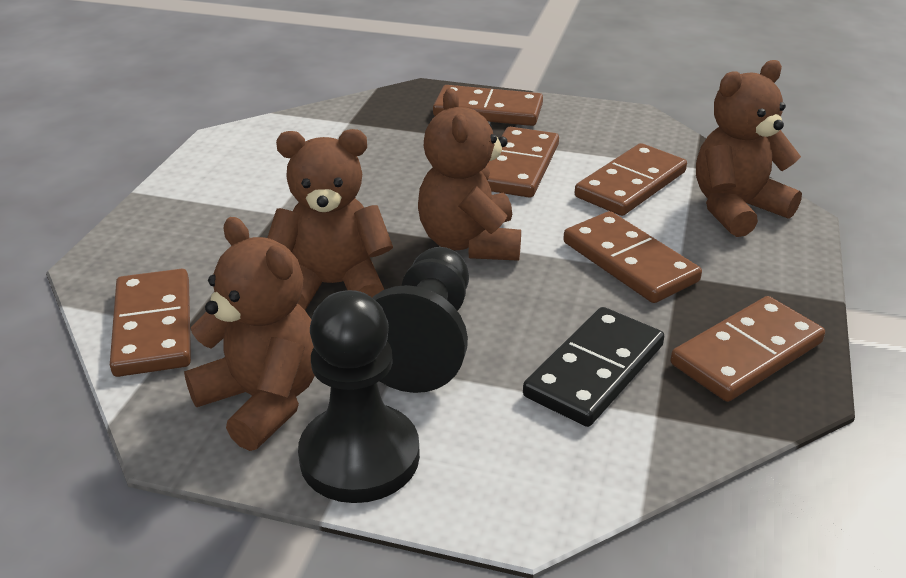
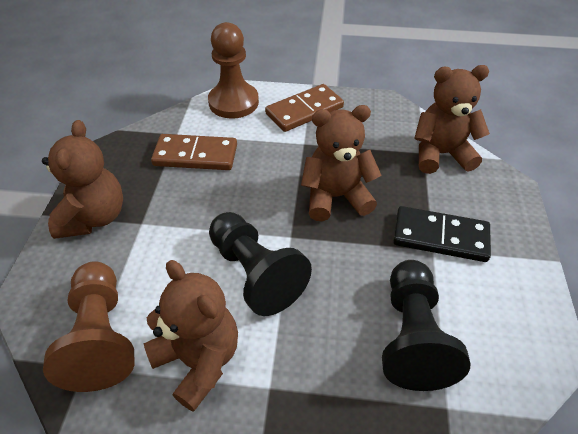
brown domino: 6 -> 2
brown pawn: 0 -> 2

